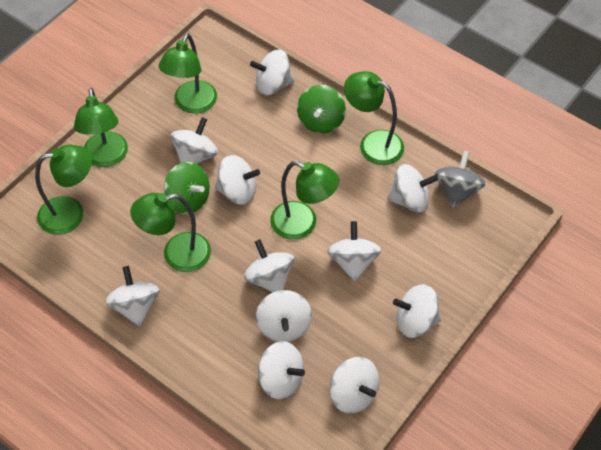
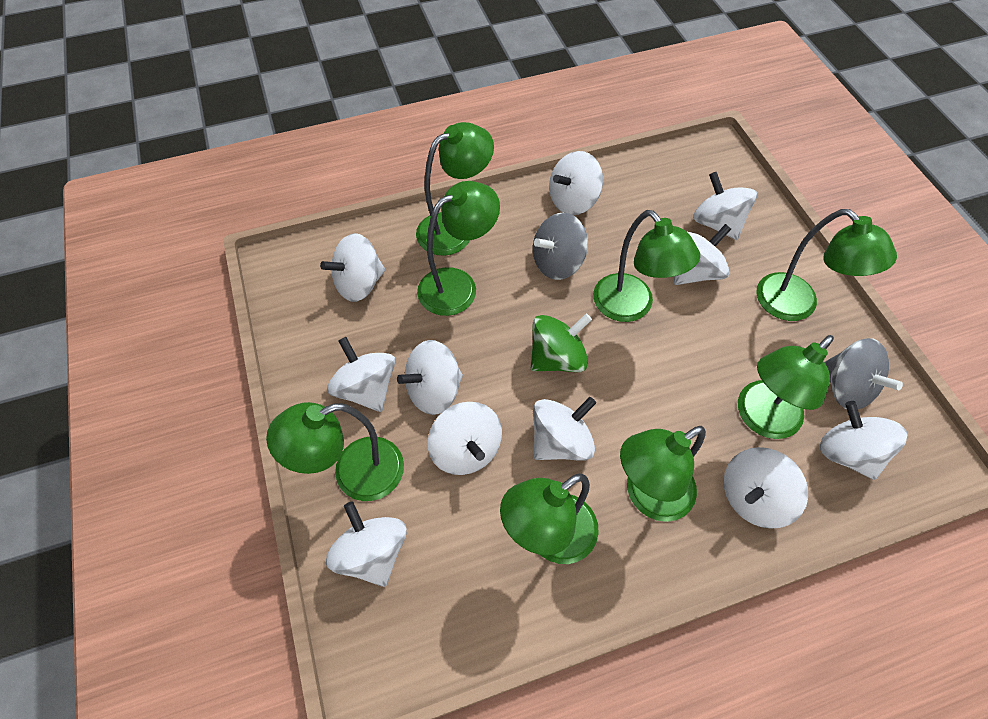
green lamp: 6 -> 8
green spinning top: 2 -> 1
grey spinning top: 1 -> 2

